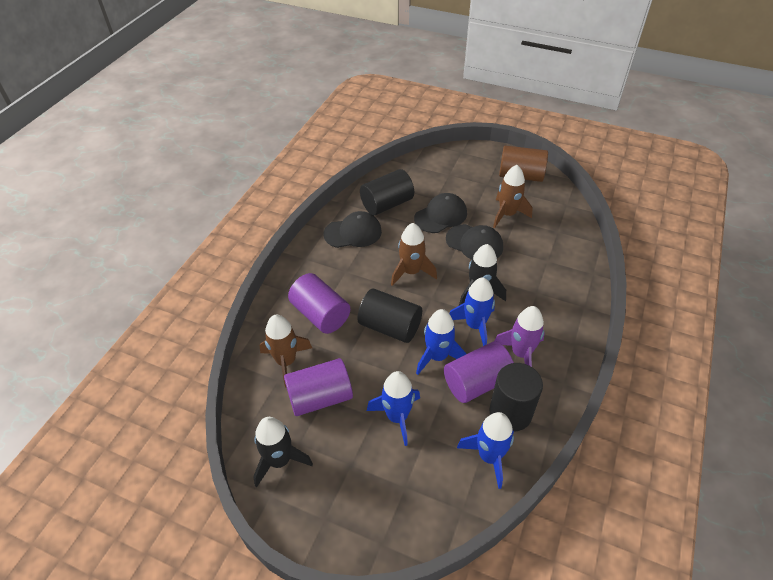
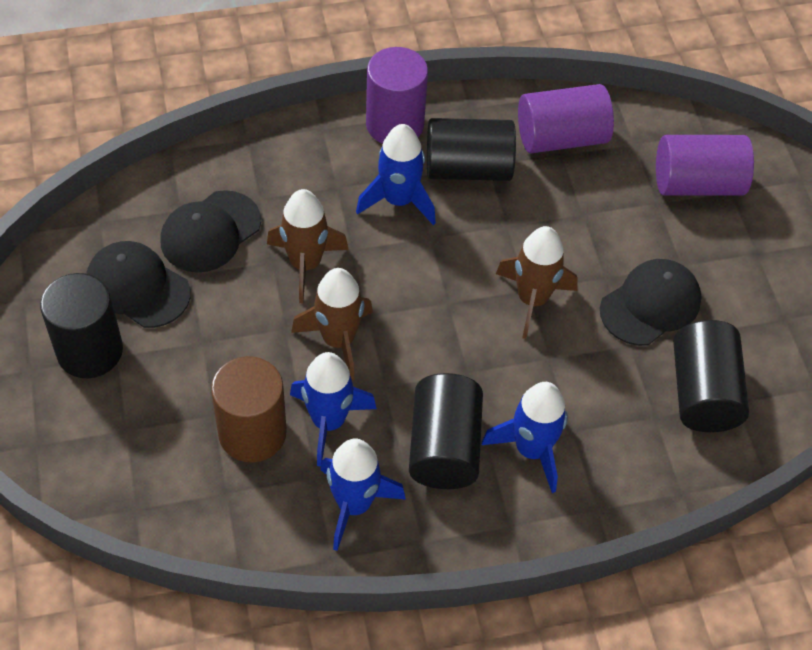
black cylinder: 3 -> 4
black rocket: 2 -> 0
purple rocket: 1 -> 0

